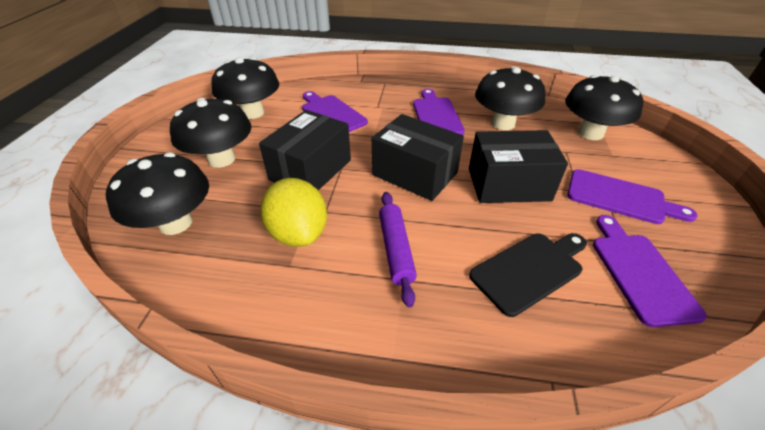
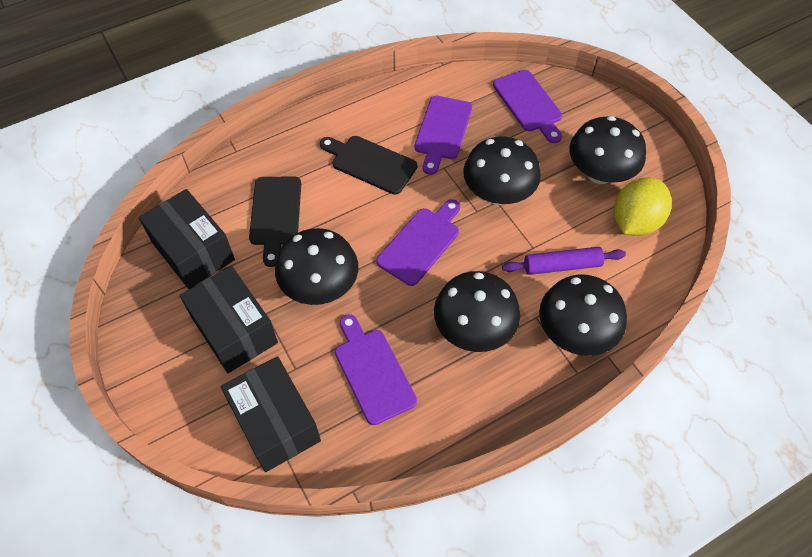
black cutting board: 1 -> 2

